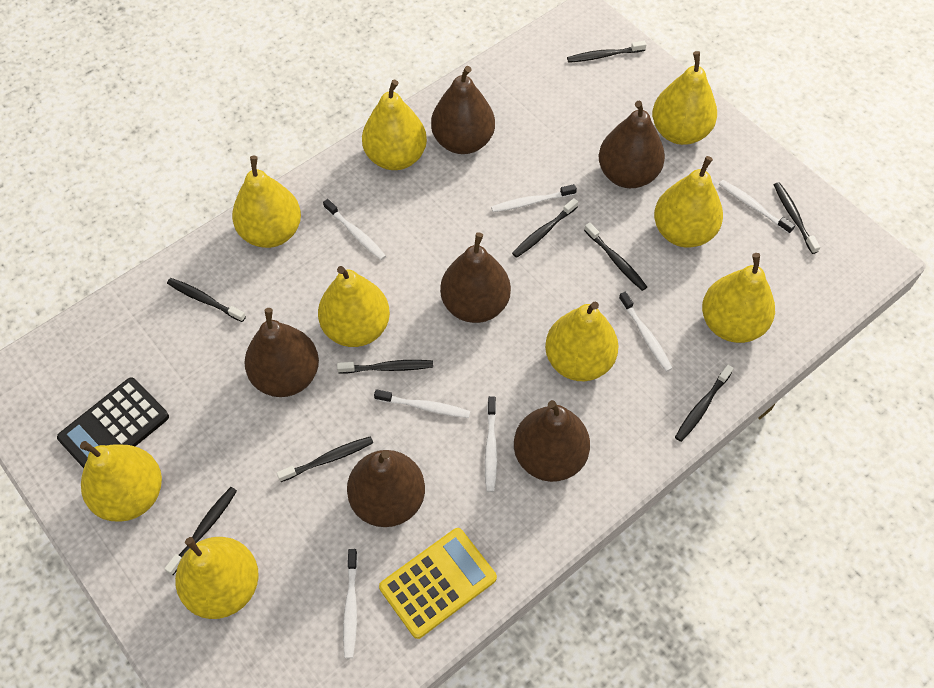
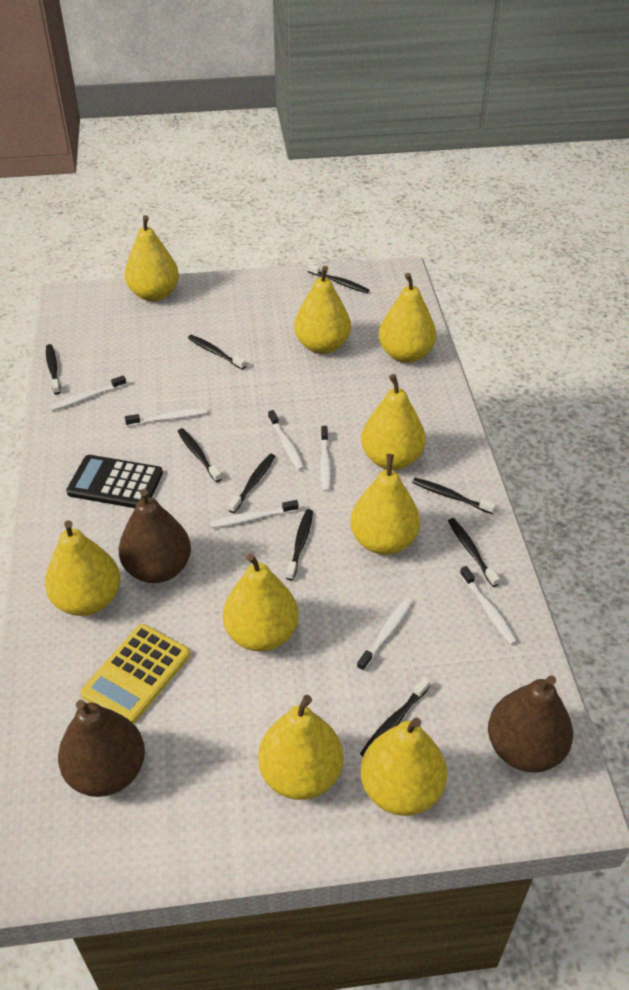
brown pear: 6 -> 3

